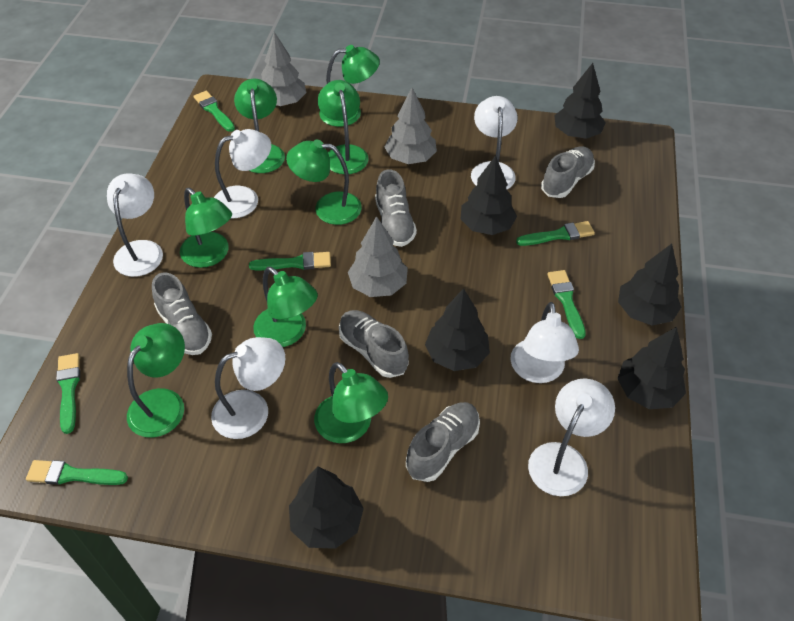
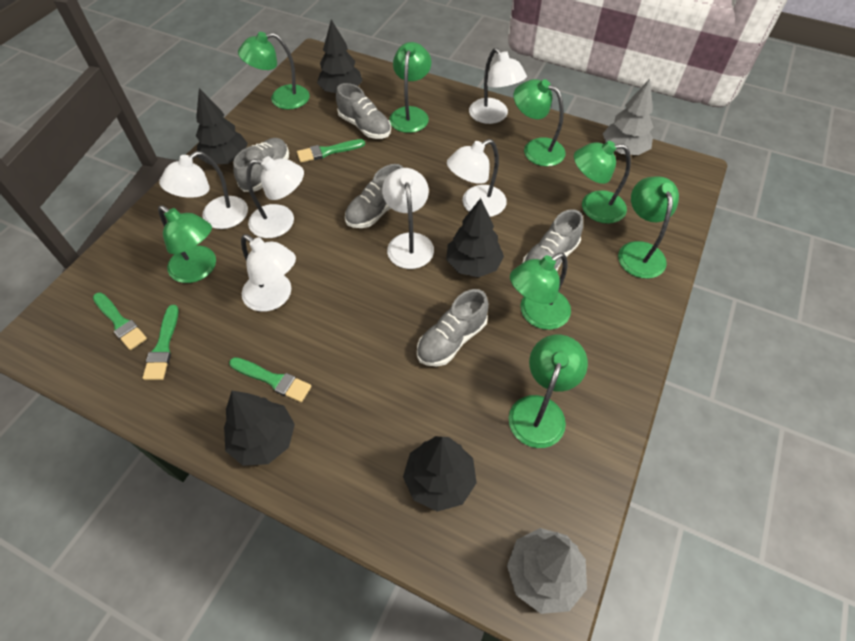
black tree: 6 -> 5
green brush: 6 -> 4
grey tree: 3 -> 2

